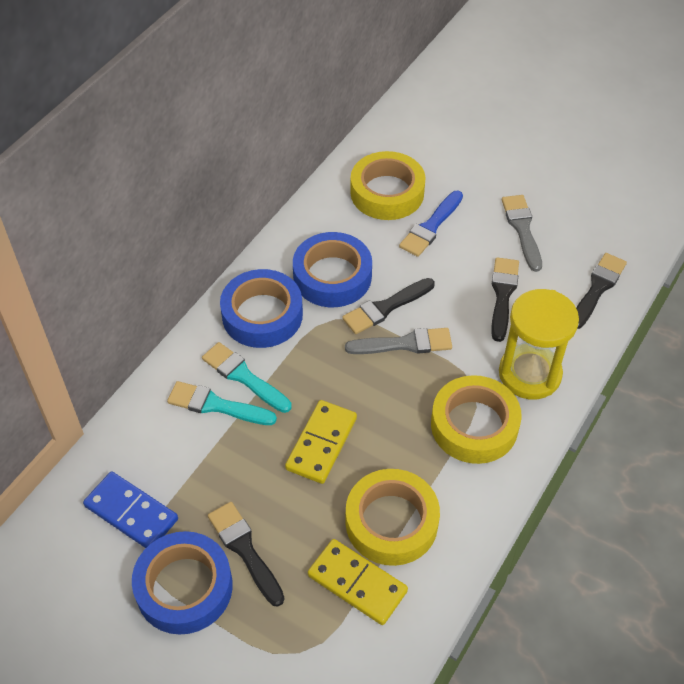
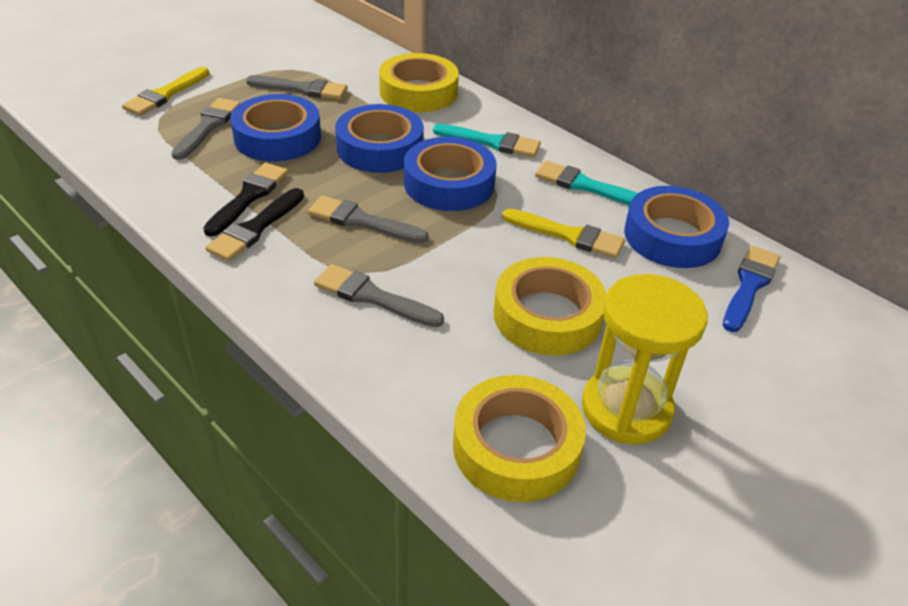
black brush: 4 -> 2
blue domino: 1 -> 0
blue tape: 3 -> 4
grey brush: 2 -> 4
yellow brush: 0 -> 2
yellow domino: 2 -> 0

